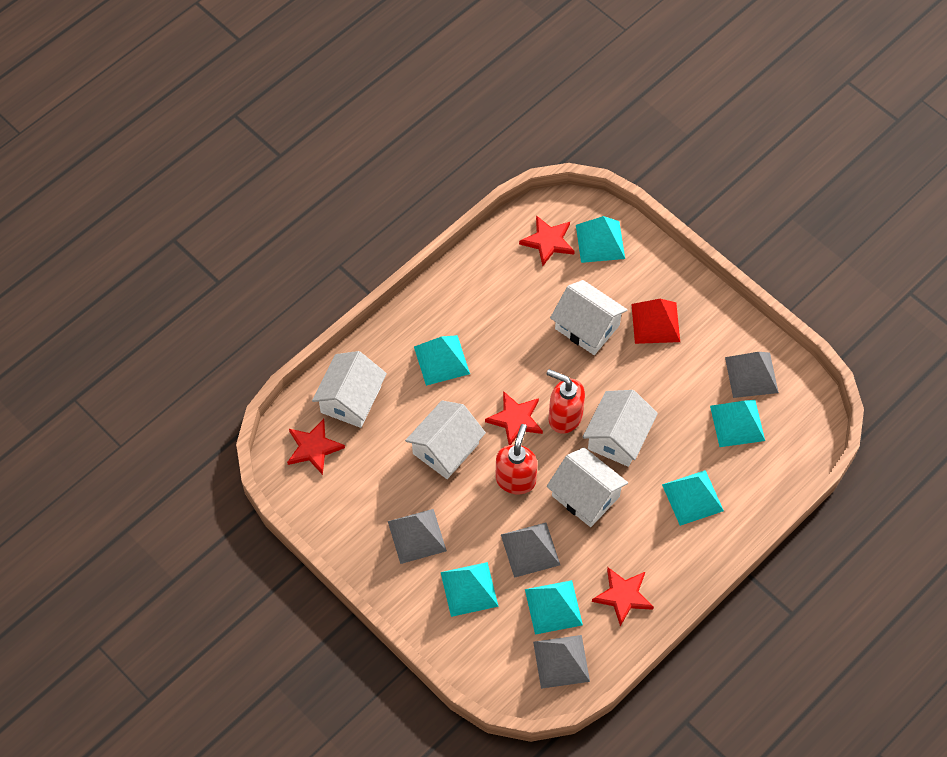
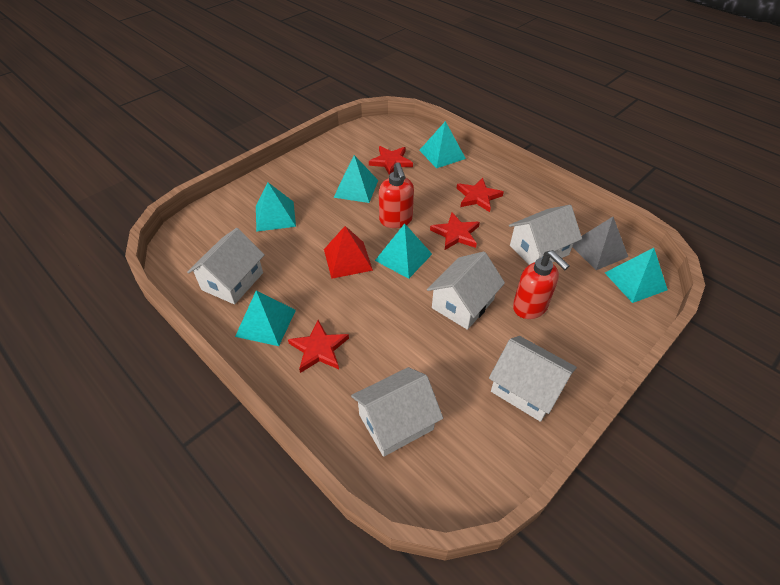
grey pyramid: 4 -> 1

